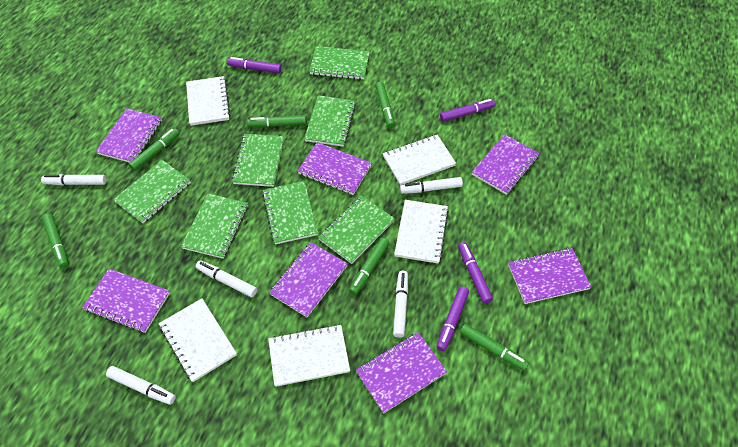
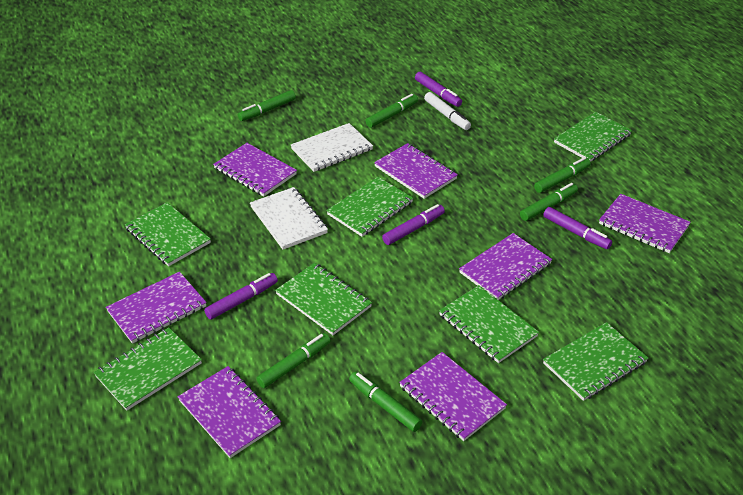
white marker: 5 -> 1
white notebook: 5 -> 2

